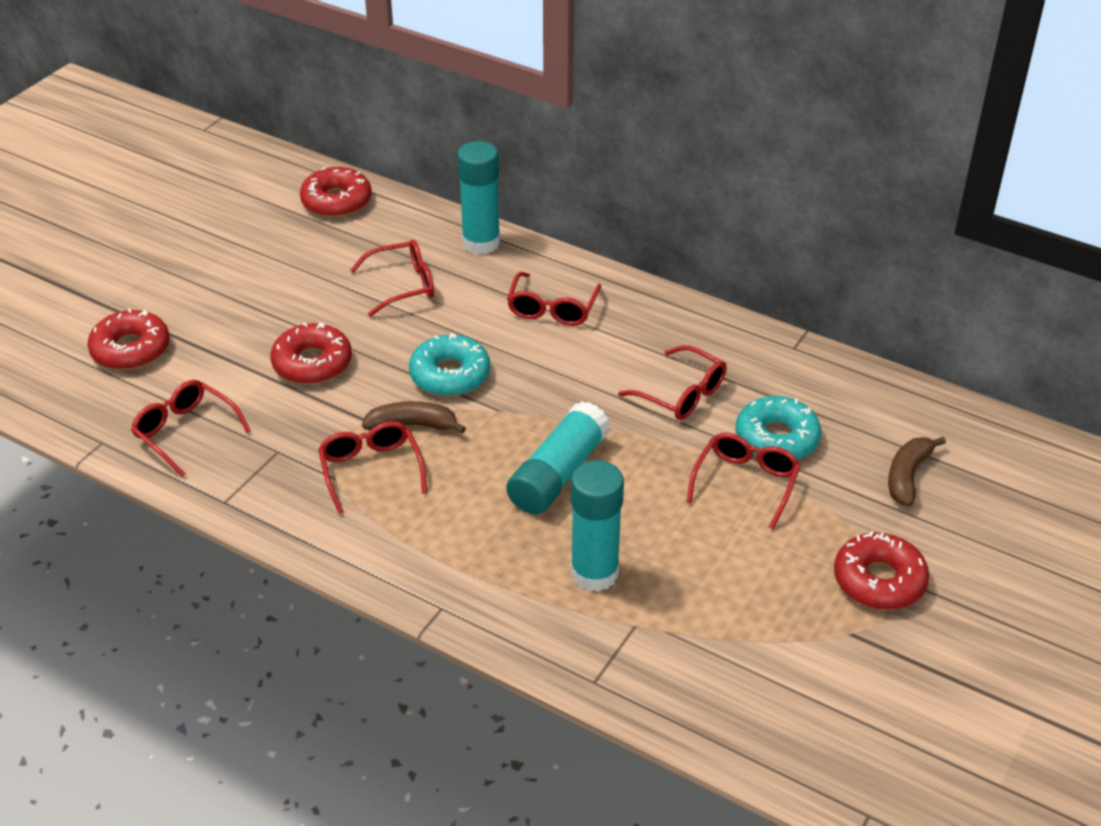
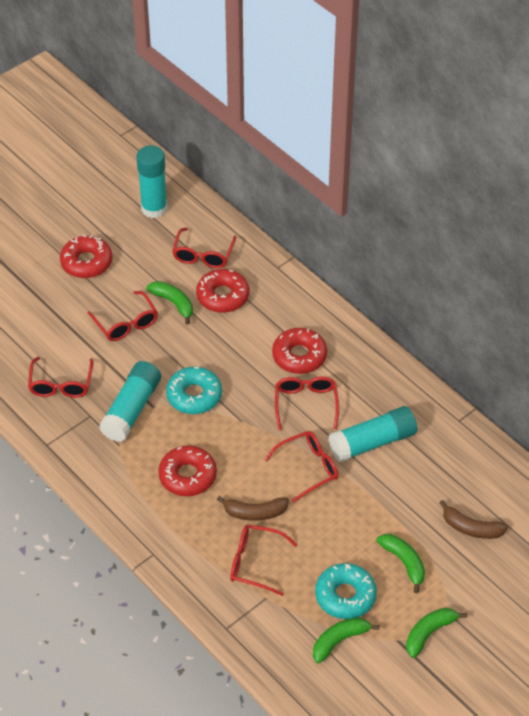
green banana: 0 -> 4

